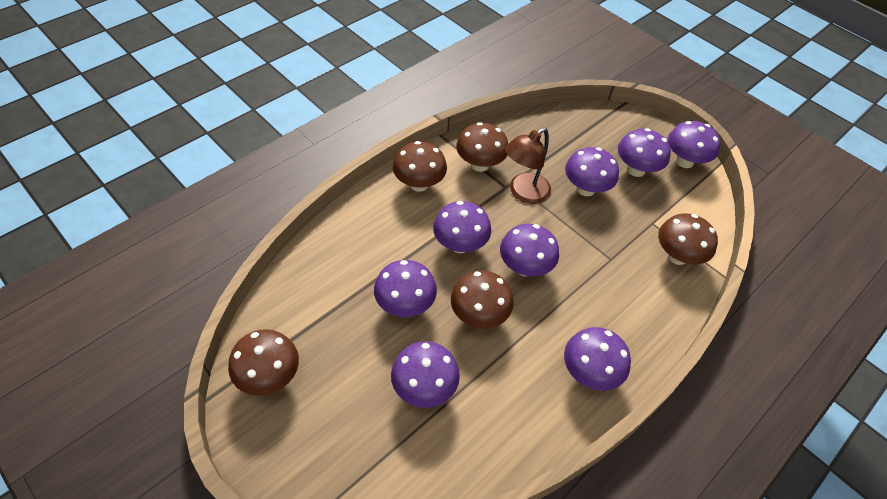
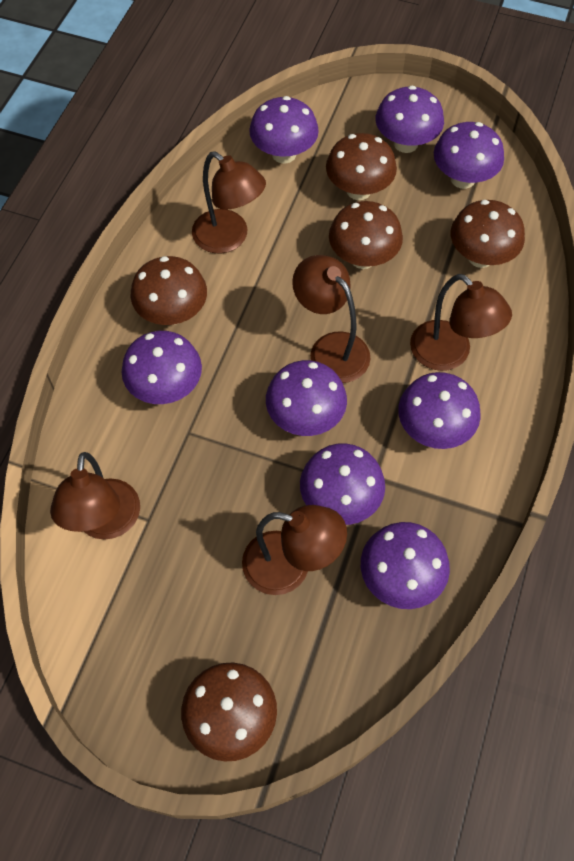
brown lamp: 1 -> 5

